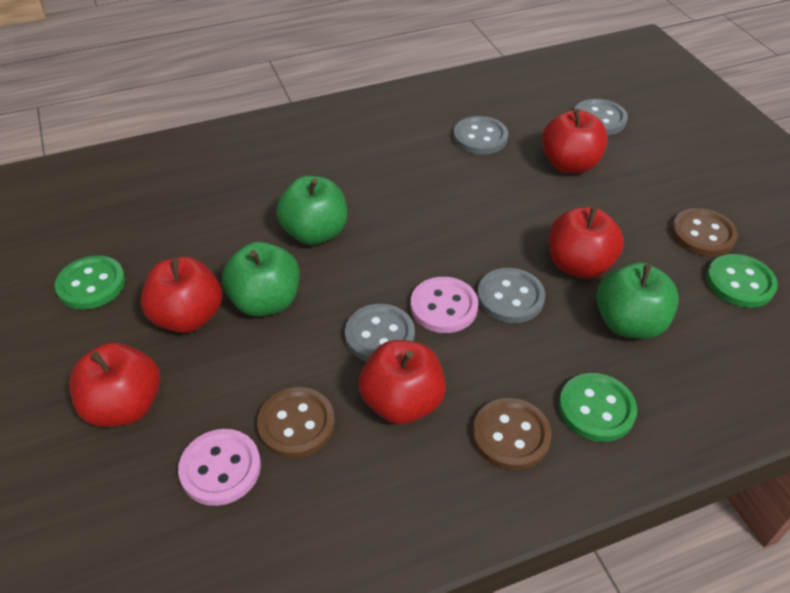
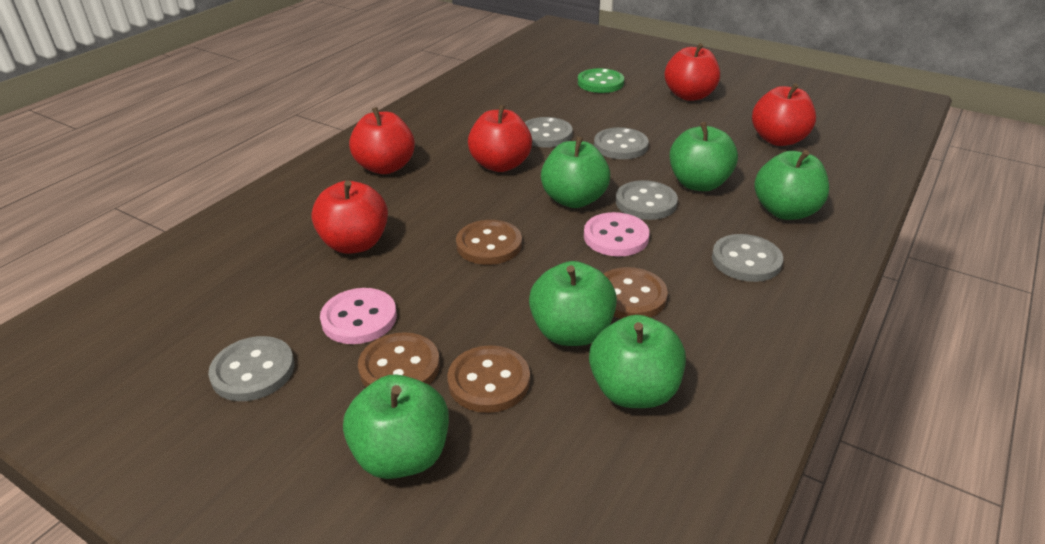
brown button: 3 -> 4
green apple: 3 -> 6
green button: 3 -> 1
grey button: 4 -> 5

